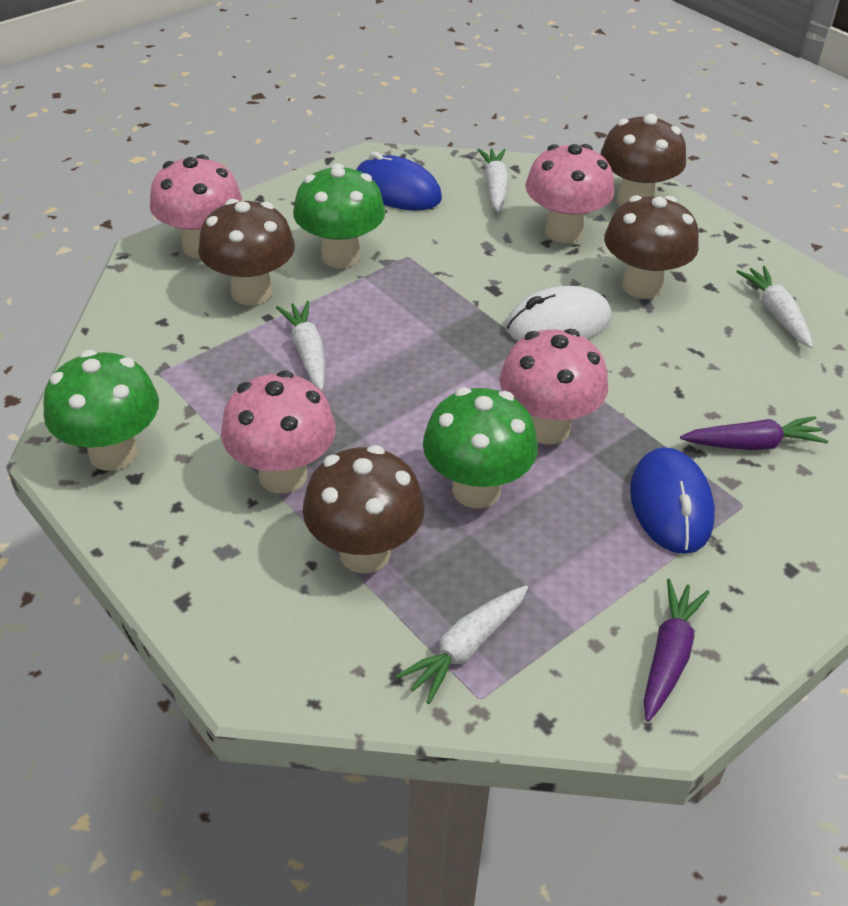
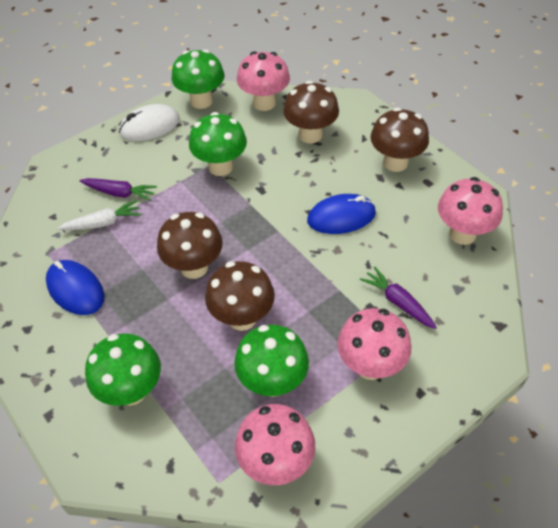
green mushroom: 3 -> 4
white carrot: 4 -> 1

